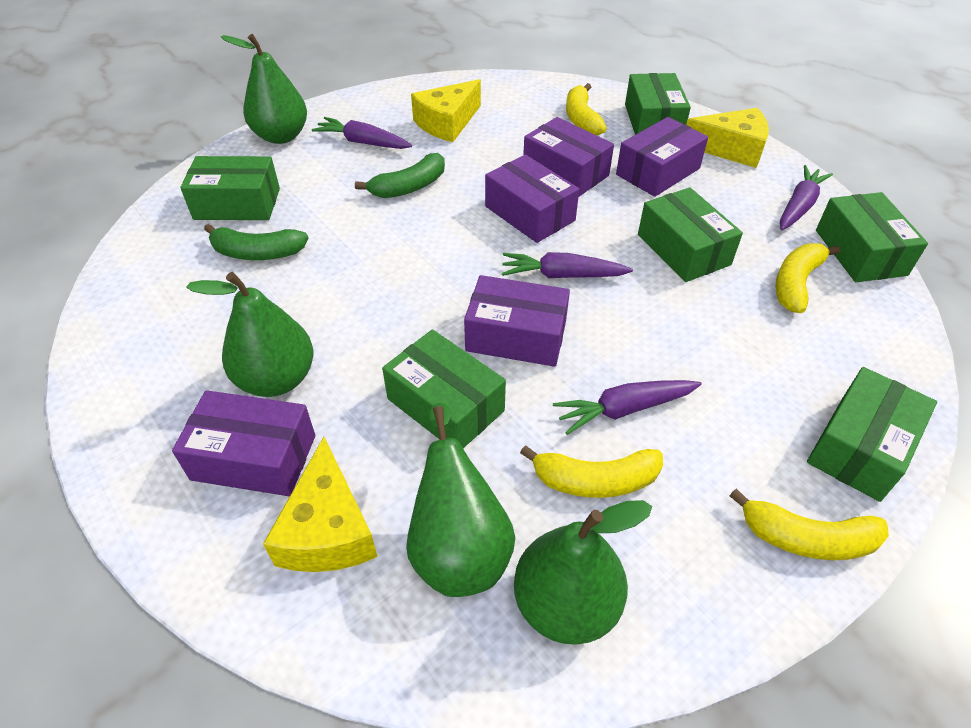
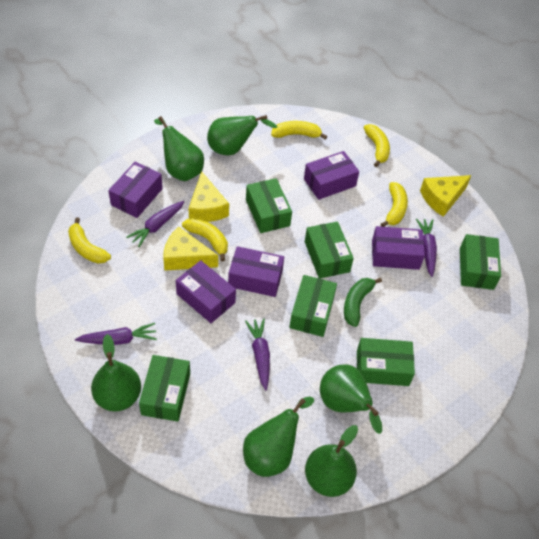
green banana: 2 -> 1
green pear: 4 -> 6
yellow banana: 4 -> 5

